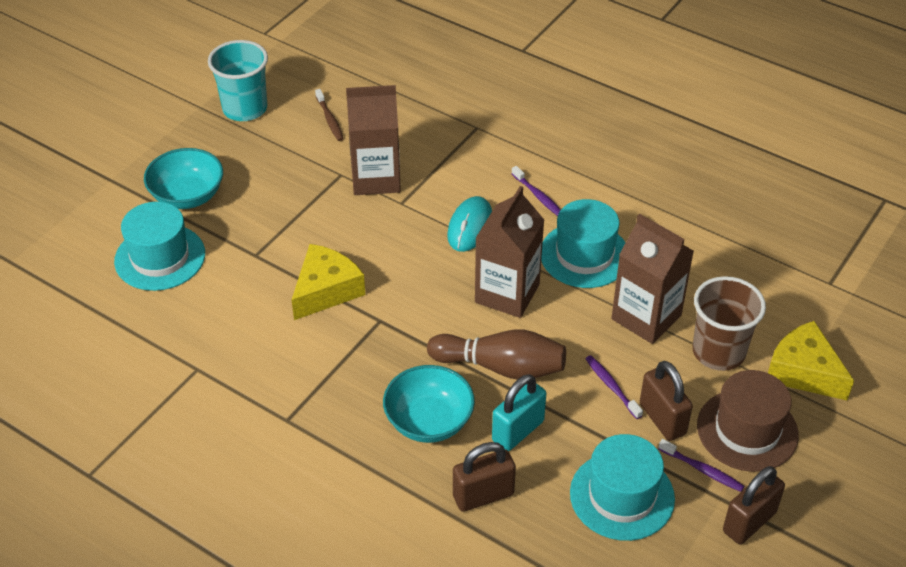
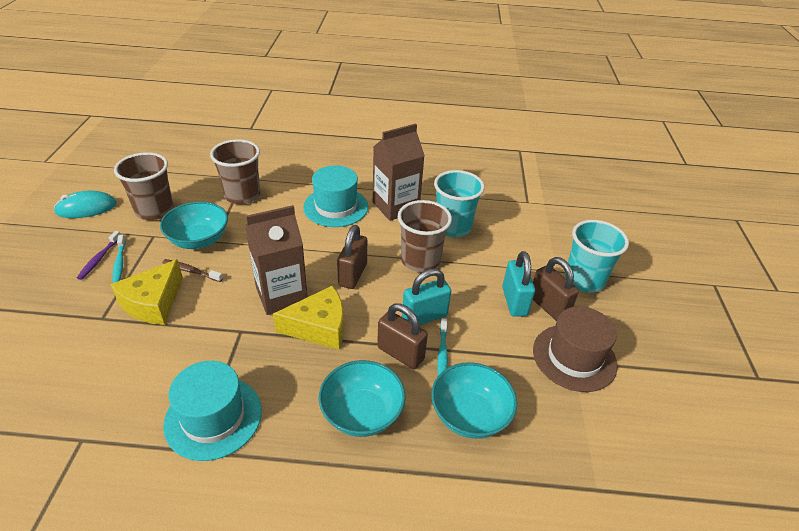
brown bowling pin: 1 -> 0
brown carton: 3 -> 2
brown cup: 1 -> 3
purple toothbrush: 3 -> 1
turquoise bowl: 2 -> 3
turquoise cup: 1 -> 2
turquoise hat: 3 -> 2
turquoise padlock: 1 -> 2
turquoise toothbrush: 0 -> 2

